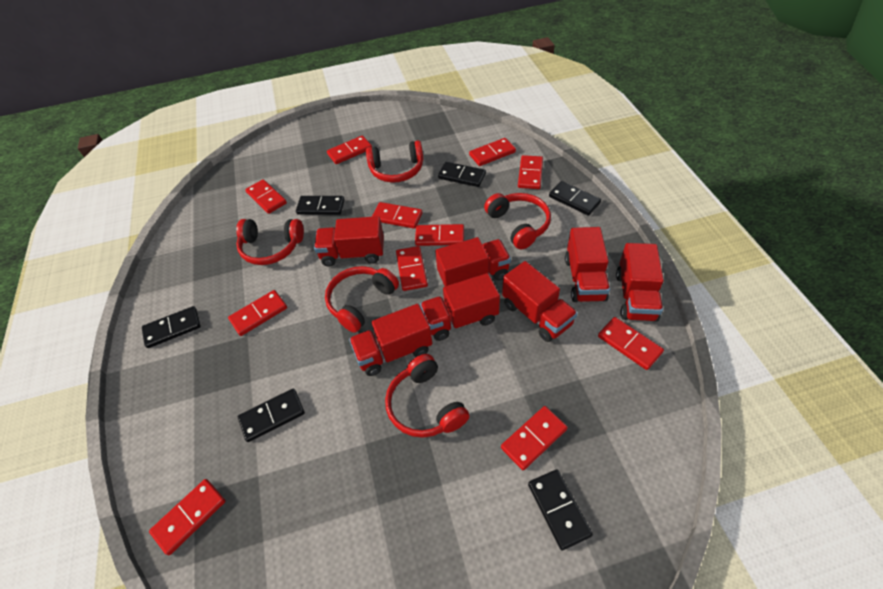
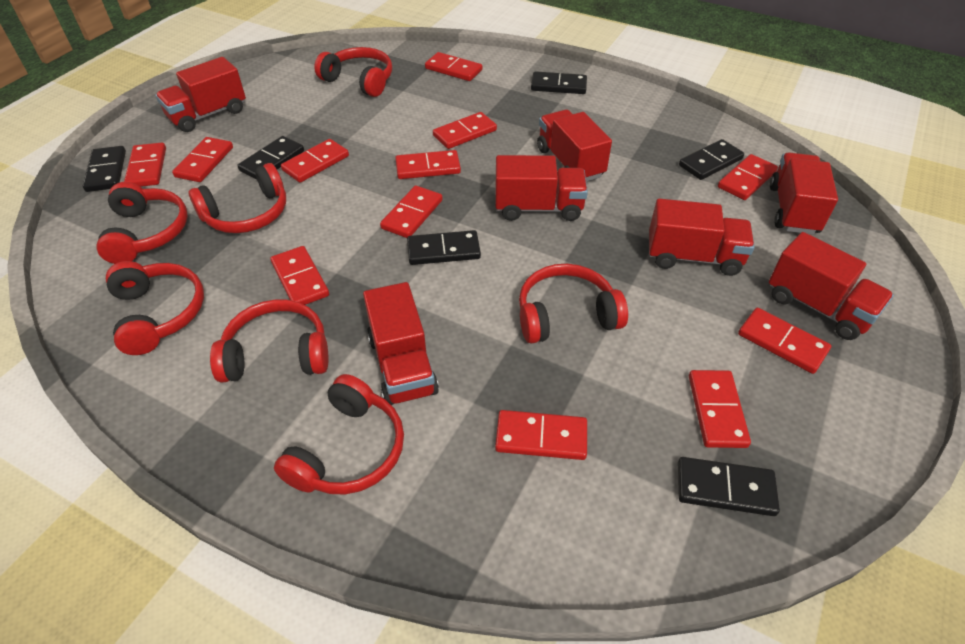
red domino: 11 -> 12
red headphones: 5 -> 7

